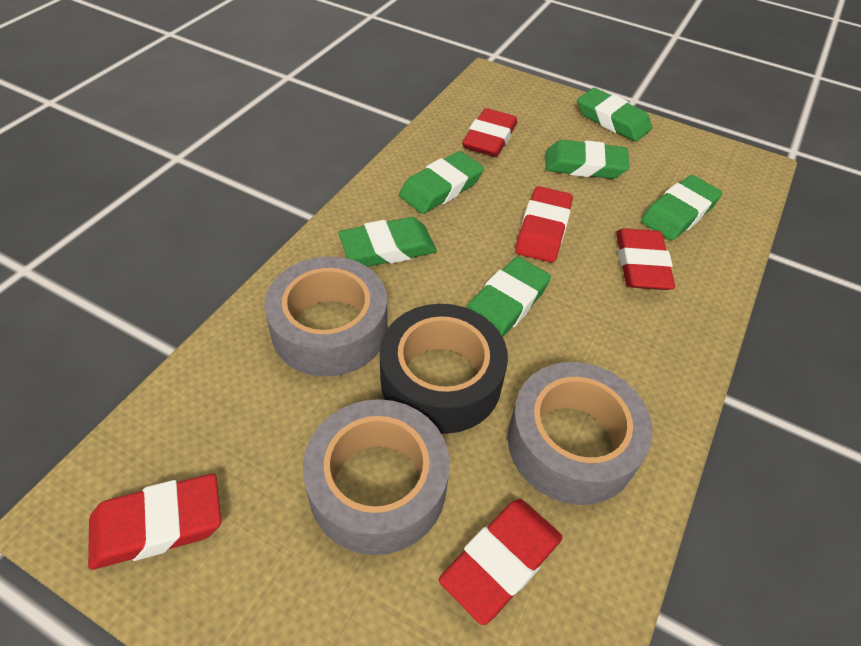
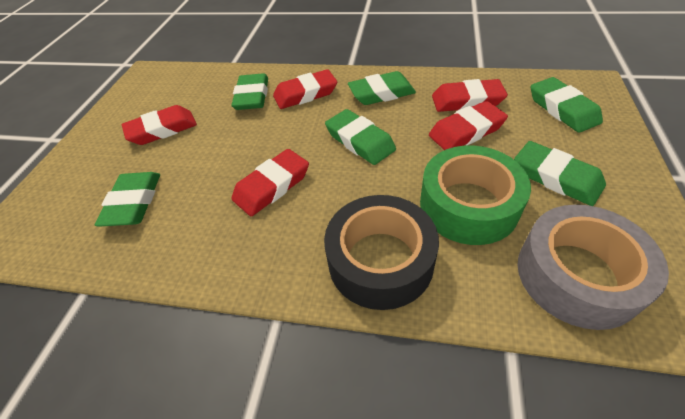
green tape: 0 -> 1
grey tape: 3 -> 1

